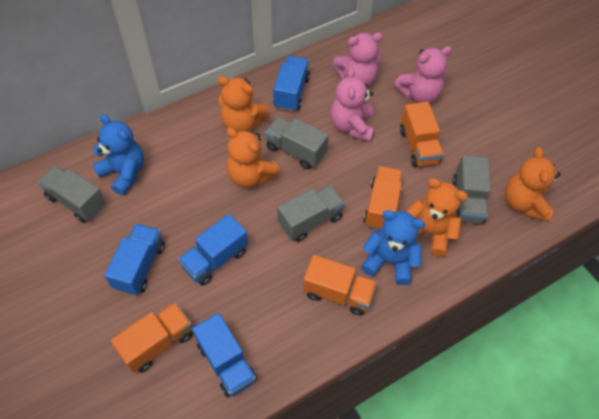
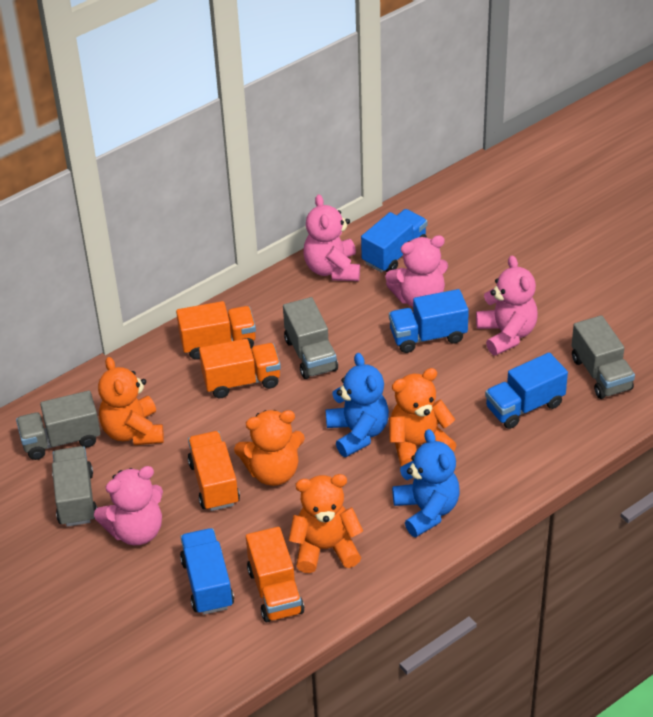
pink teddy bear: 3 -> 4

